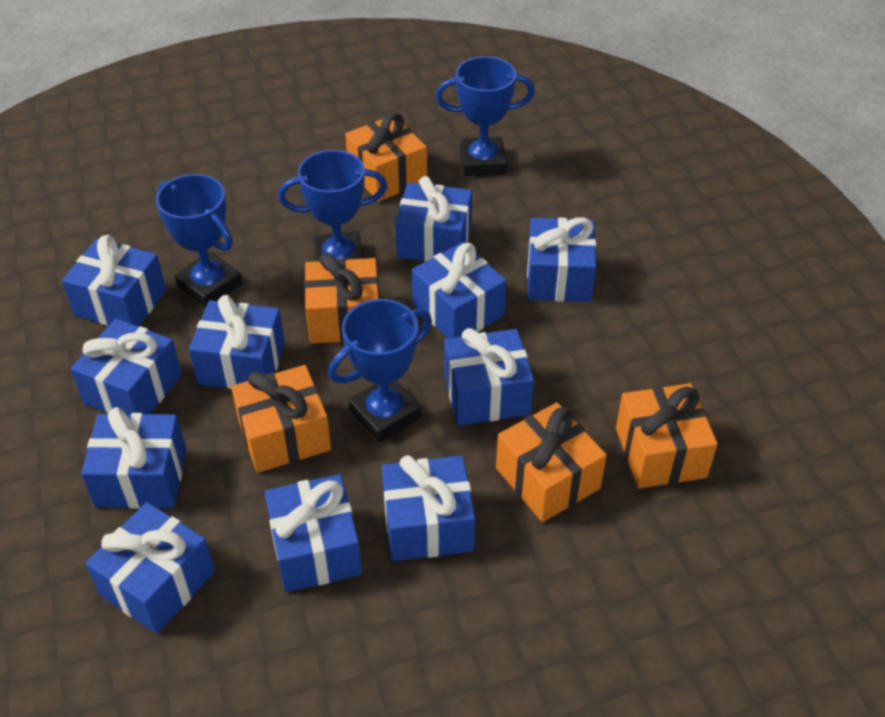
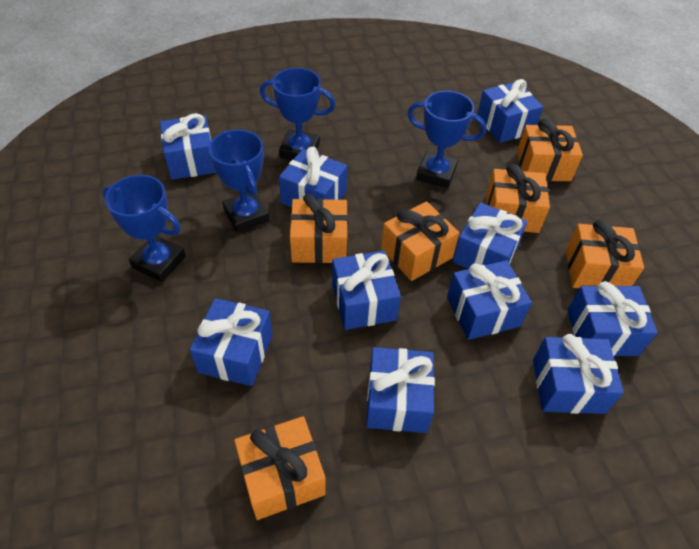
blue gift: 11 -> 10
orange gift: 5 -> 6

